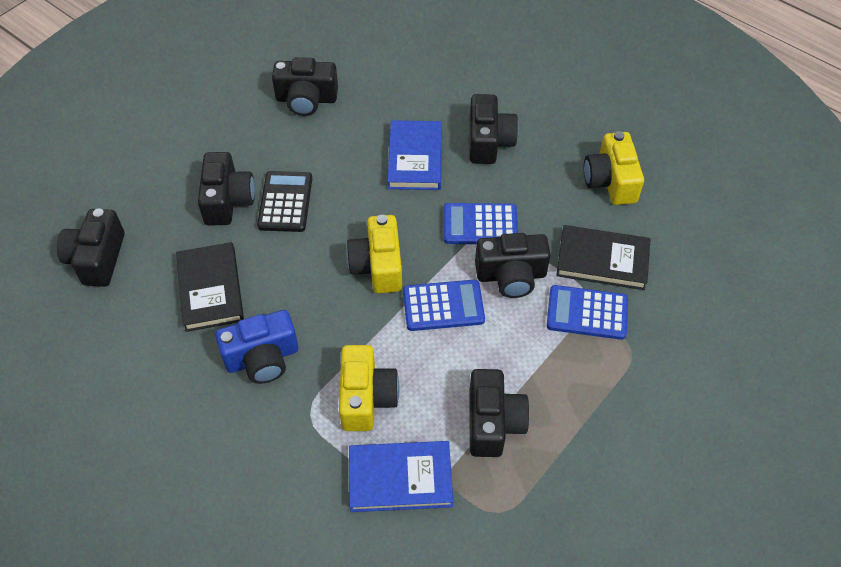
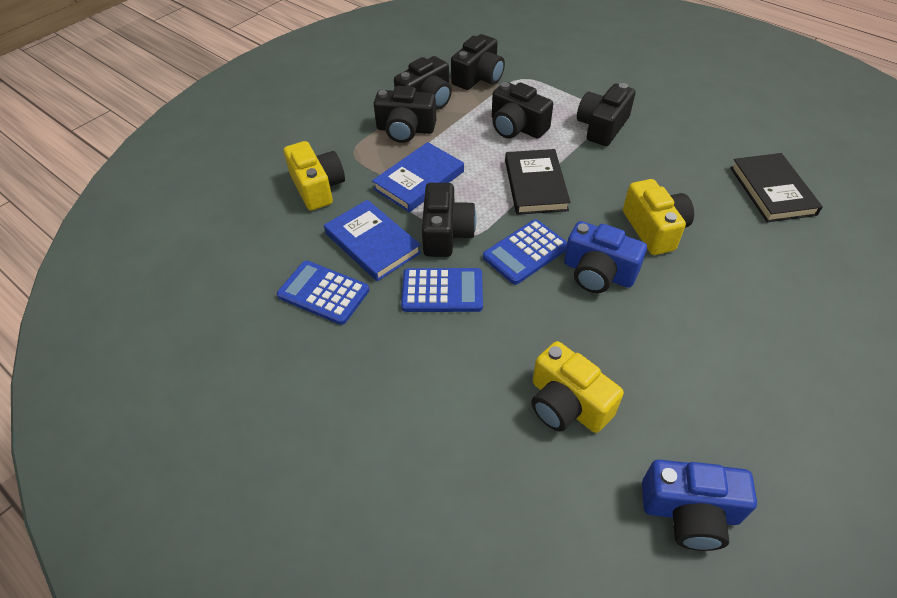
black calculator: 1 -> 0
blue camera: 1 -> 2

